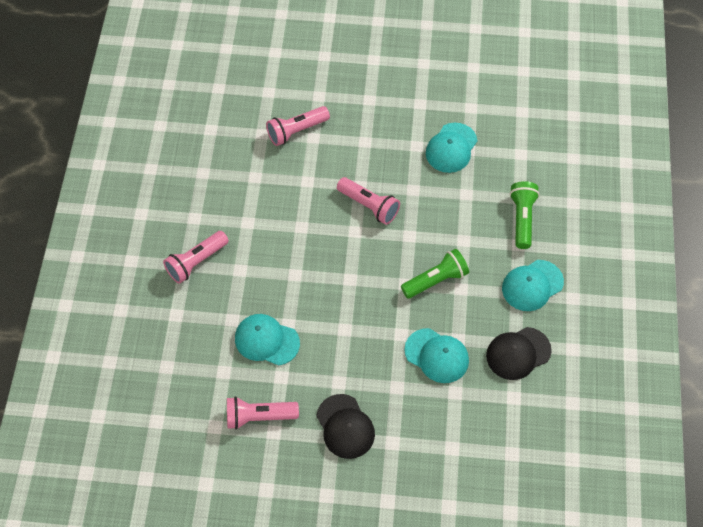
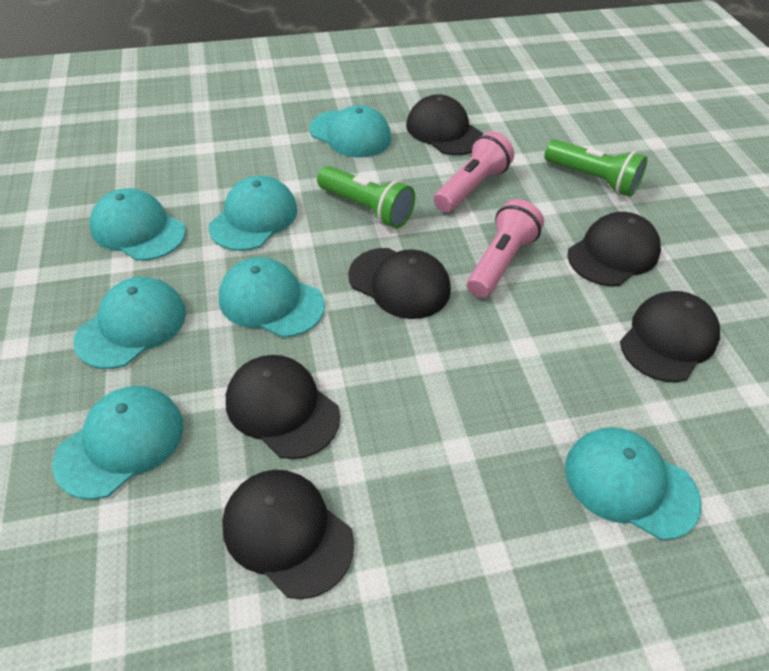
black cap: 2 -> 6
pink flashlight: 4 -> 2
turquoise cap: 4 -> 7

